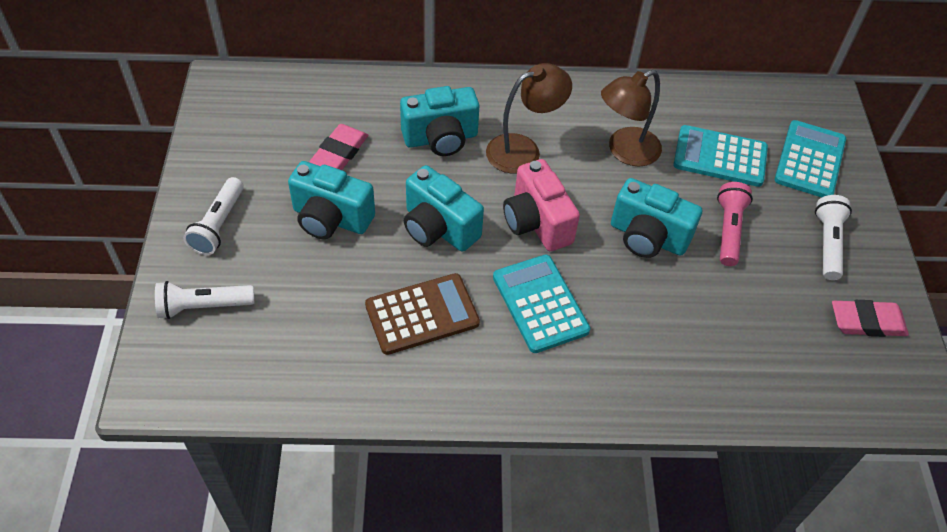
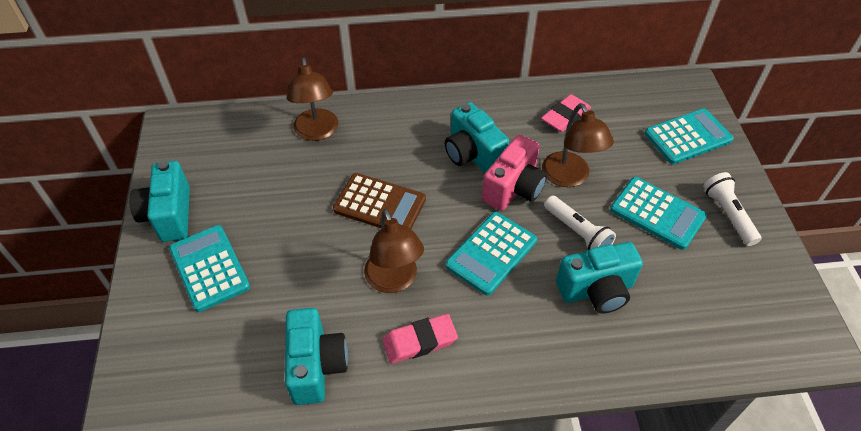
brown lamp: 2 -> 3
pink flashlight: 1 -> 0
turquoise calculator: 3 -> 4
white flashlight: 3 -> 2

